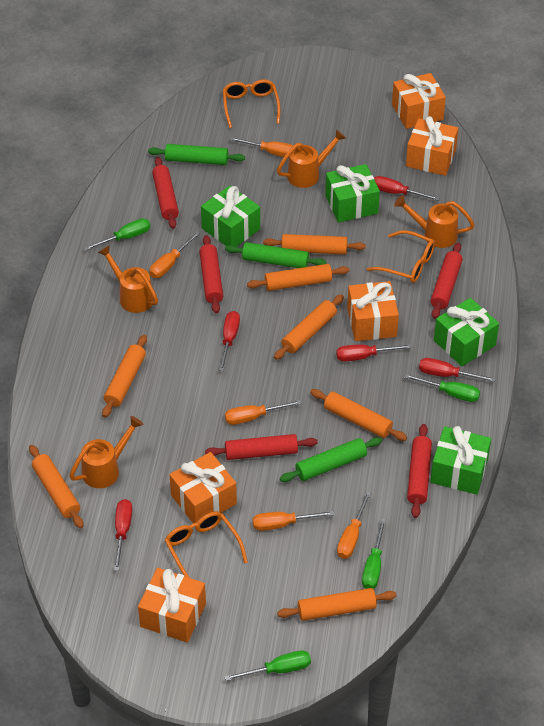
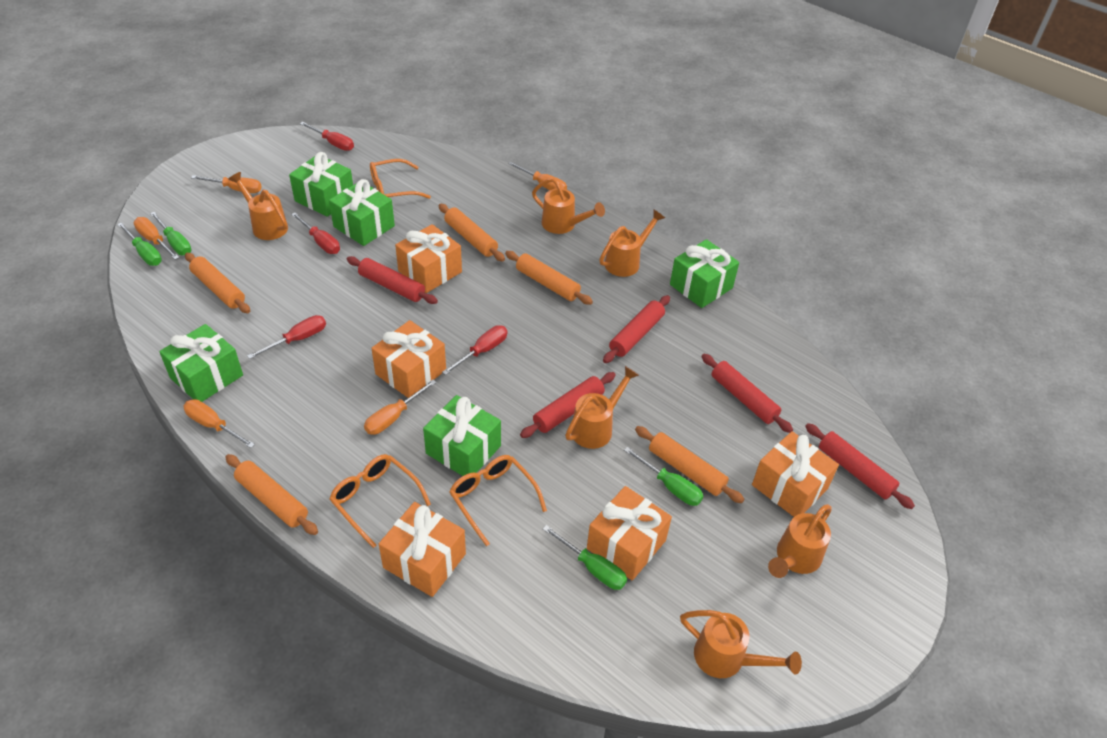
green gift: 4 -> 5
green rolling pin: 3 -> 0
orange rolling pin: 7 -> 5
orange watering can: 4 -> 6
red screwdriver: 5 -> 4

